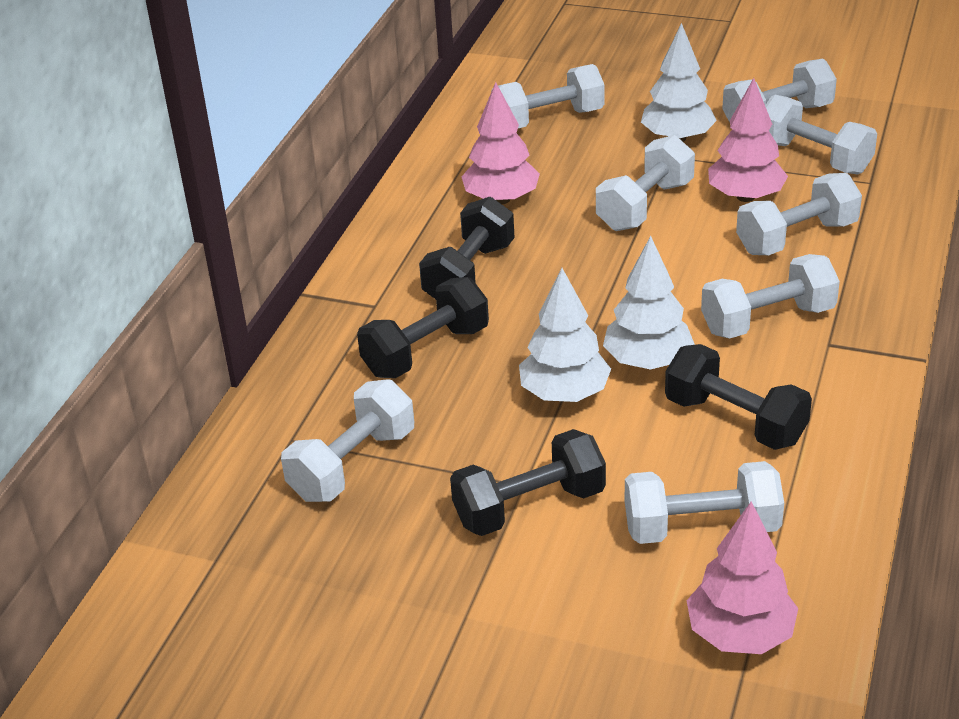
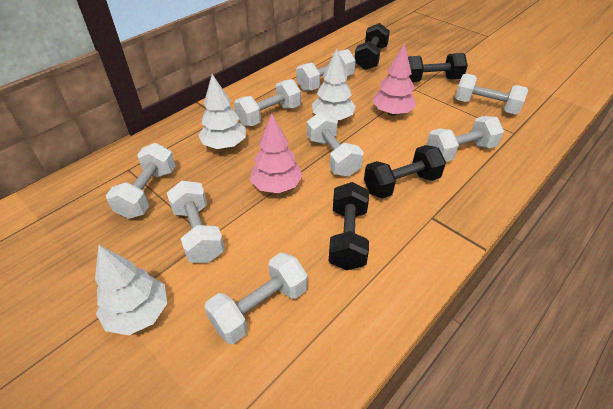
pink tree: 3 -> 2

